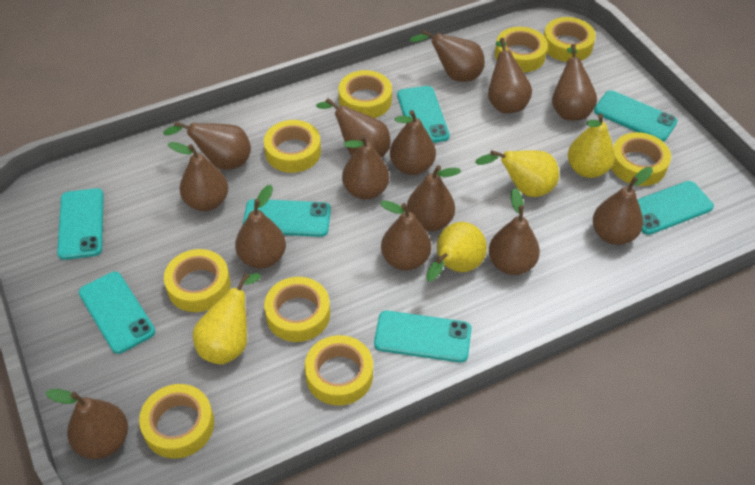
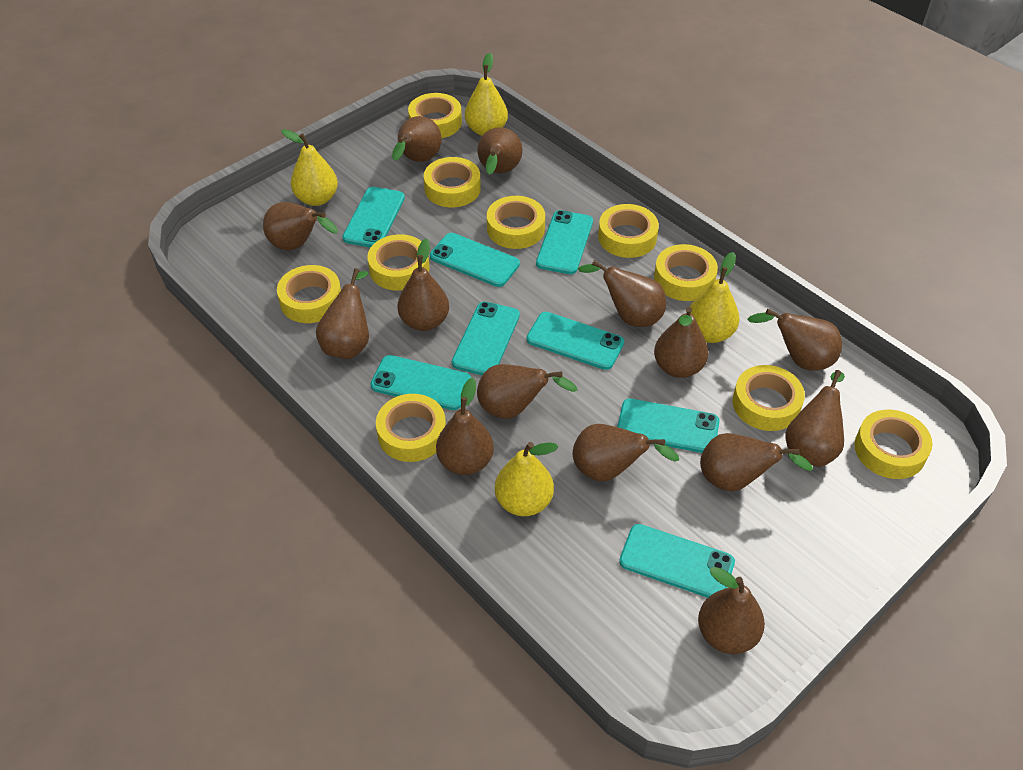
turquoise phone: 7 -> 8
yellow tape: 9 -> 10

